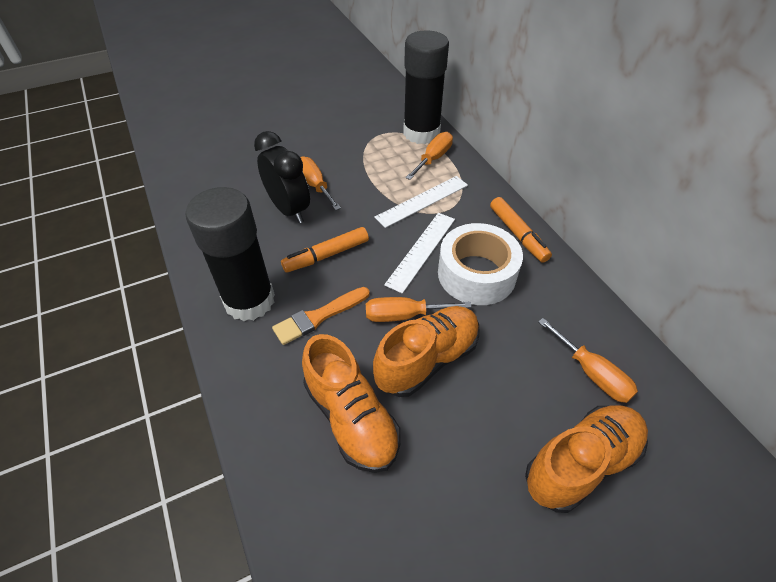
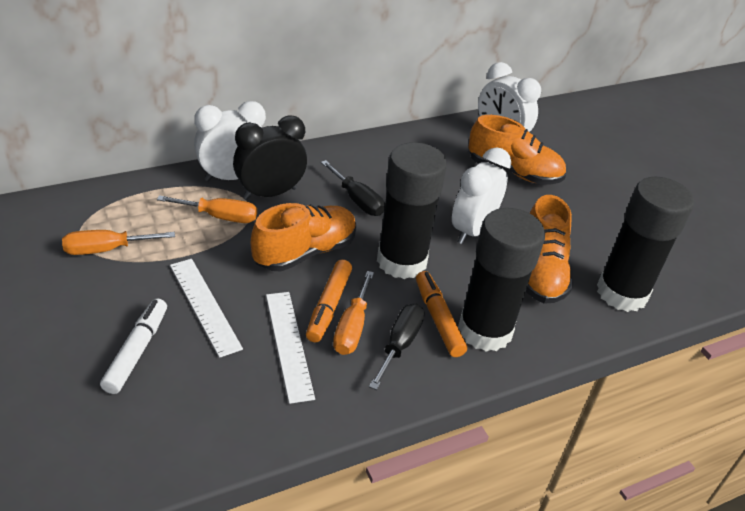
black glue stick: 2 -> 3
black screwdriver: 0 -> 2
orange brush: 1 -> 0
orange screwdriver: 4 -> 3
white clock: 0 -> 3
white marker: 0 -> 1
white tape: 1 -> 0

